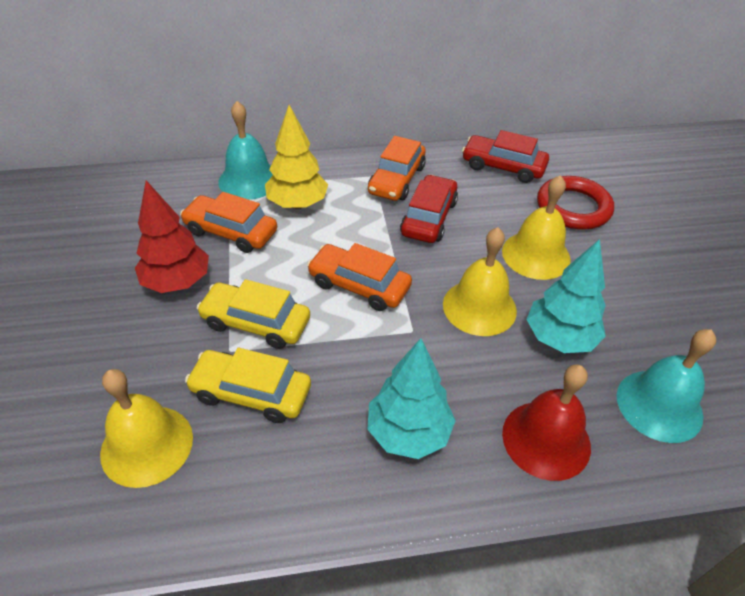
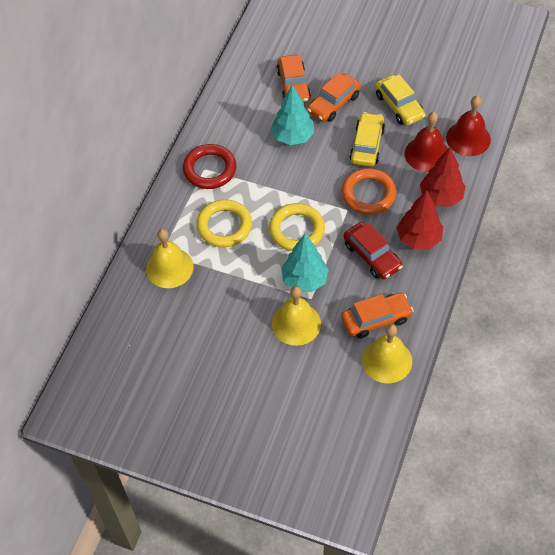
orange ring: 0 -> 1
red bell: 1 -> 2
red car: 2 -> 1
red tree: 1 -> 2
turquoise bell: 2 -> 0
yellow ring: 0 -> 2
yellow tree: 1 -> 0

